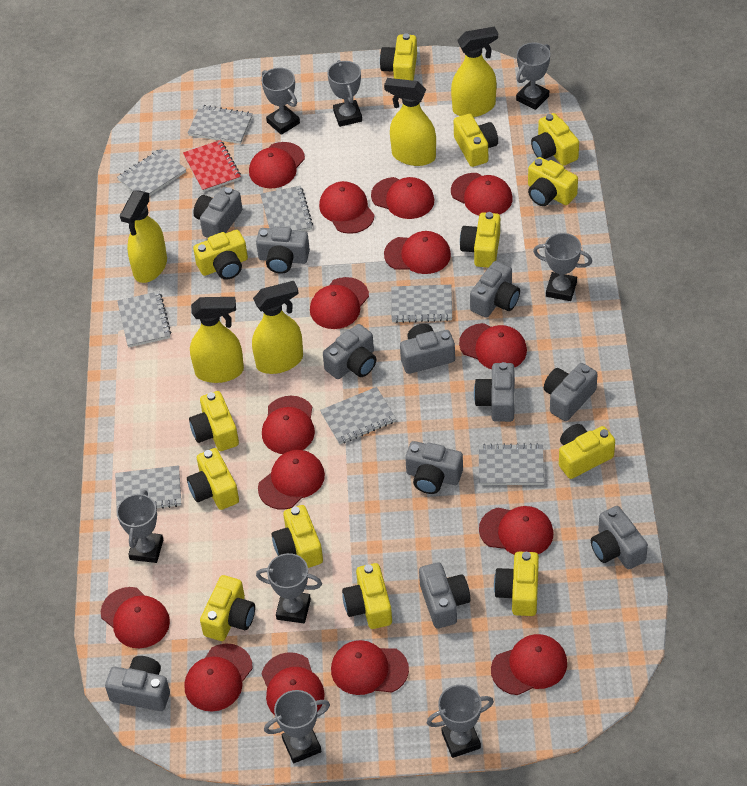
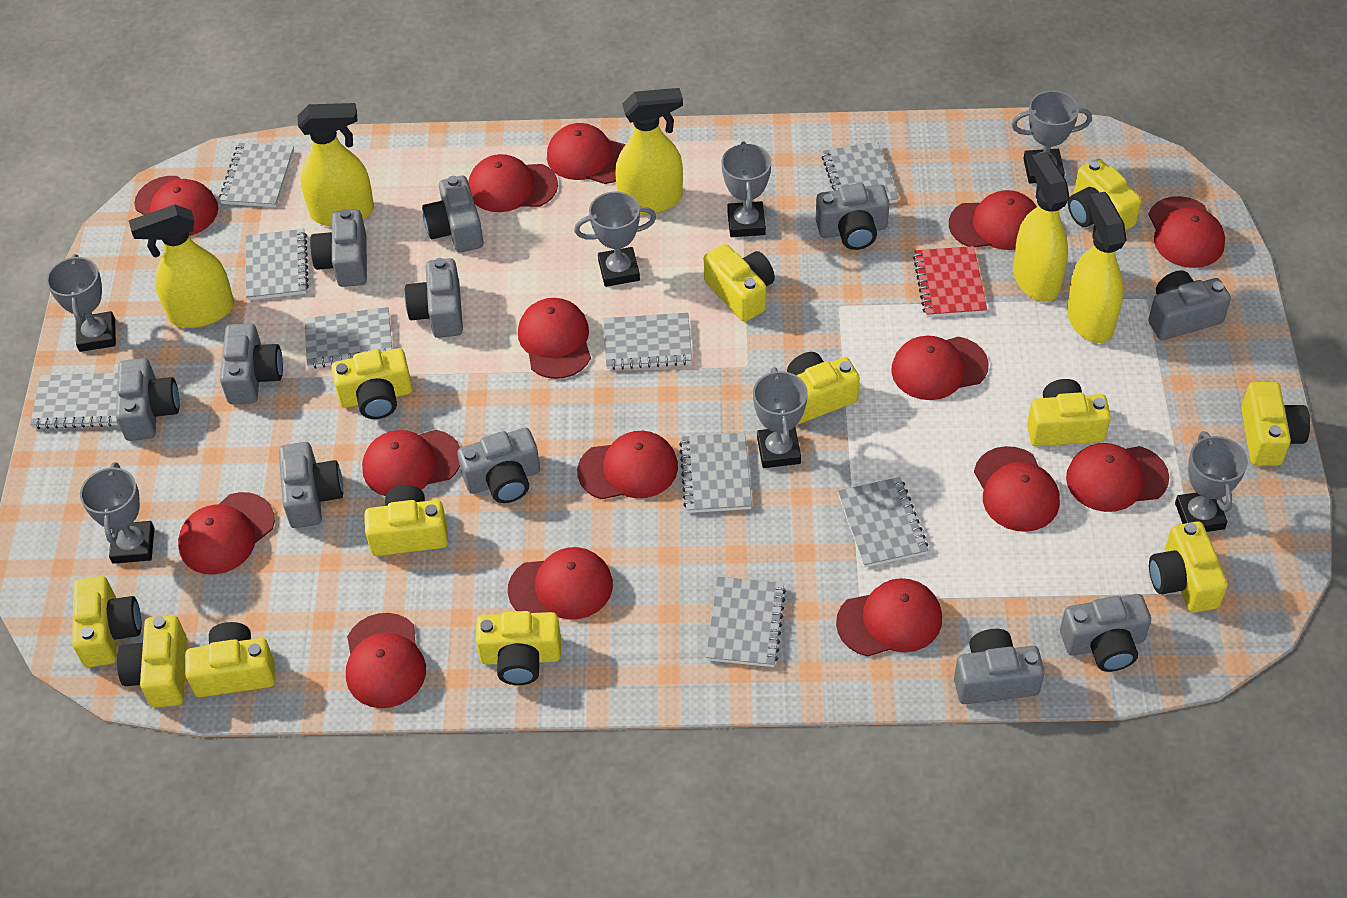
grey notebook: 8 -> 9
grey trophy: 8 -> 7
yellow camera: 13 -> 12

